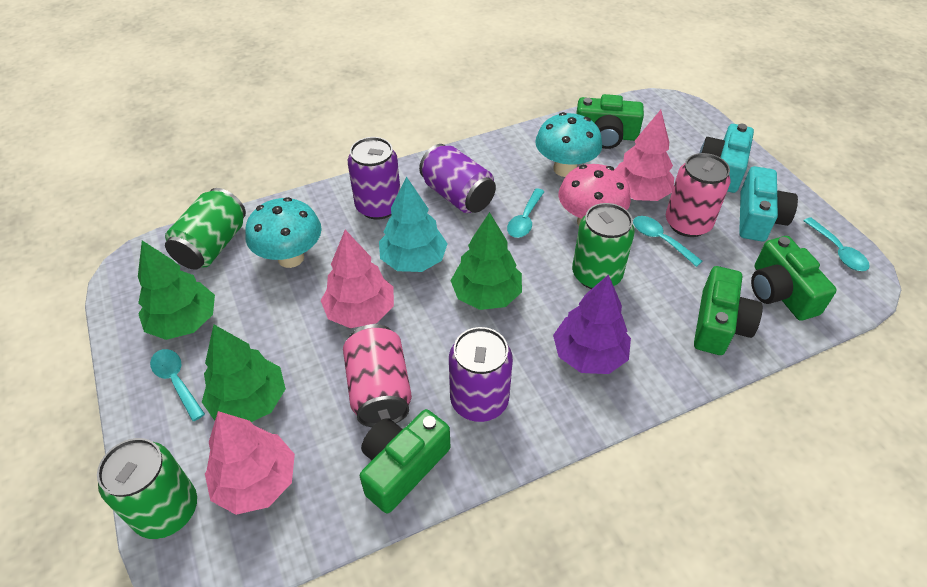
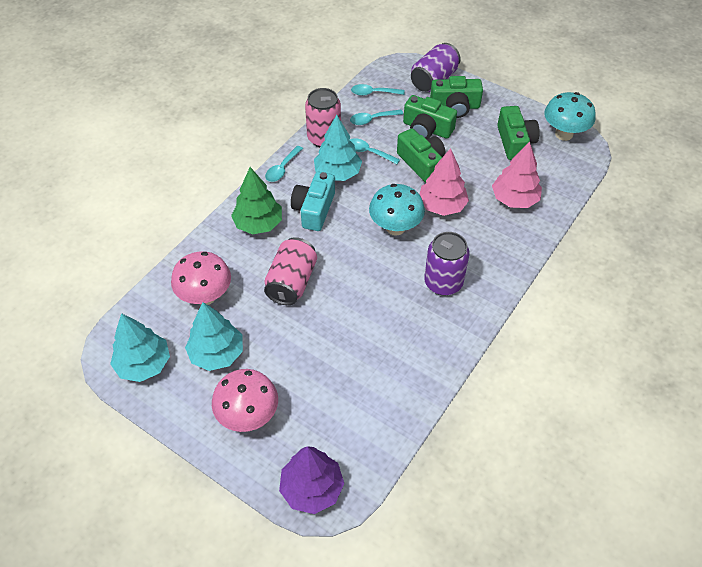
green can: 3 -> 0
green tree: 3 -> 1
pink mushroom: 1 -> 2
pink tree: 3 -> 2
purple can: 3 -> 2
turquoise camera: 2 -> 1
turquoise tree: 1 -> 3

